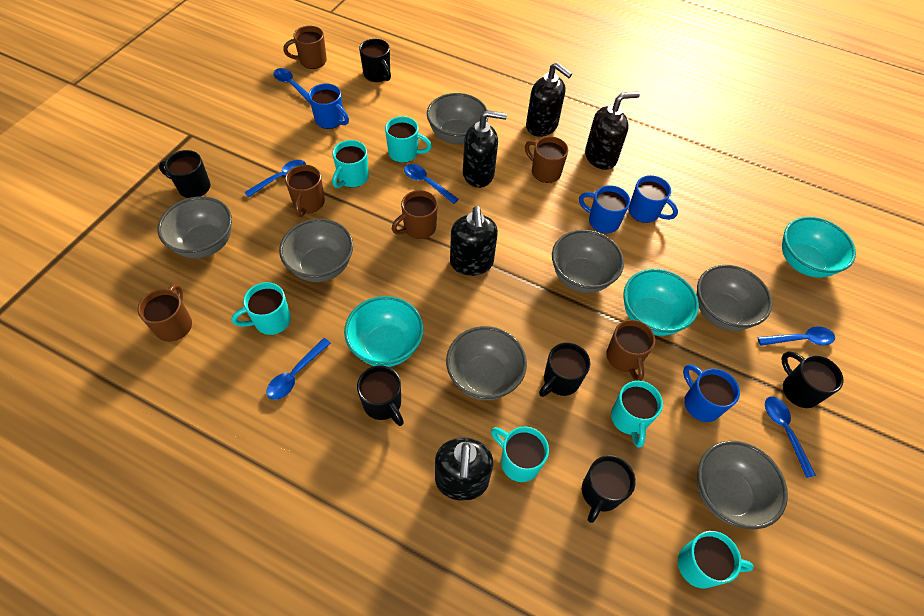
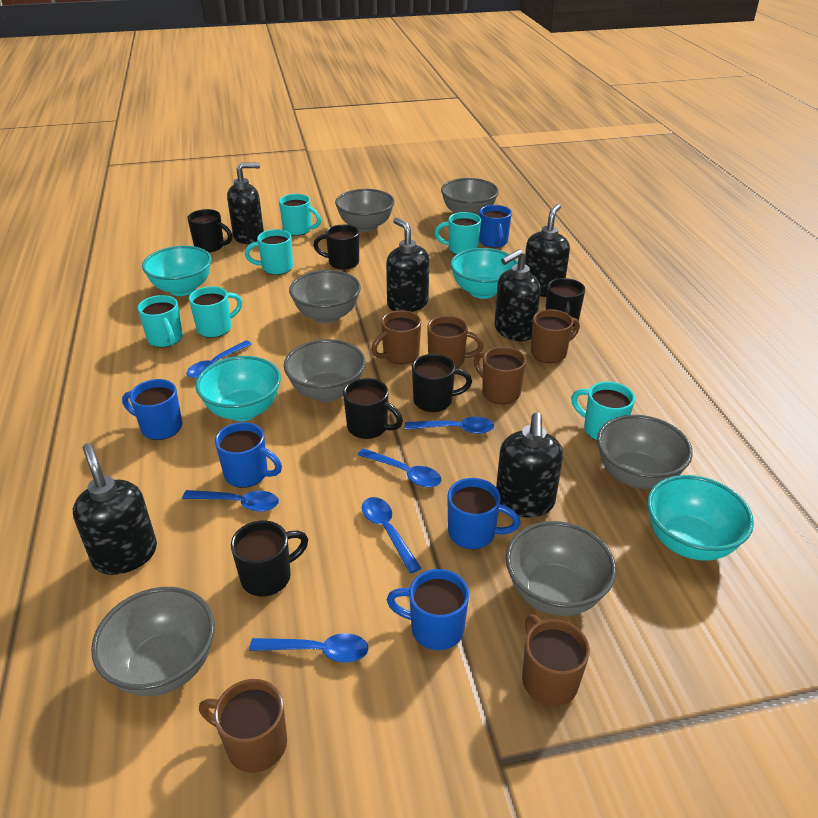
black soap dispenser: 5 -> 6
blue mug: 4 -> 5
turquoise bowl: 3 -> 4

